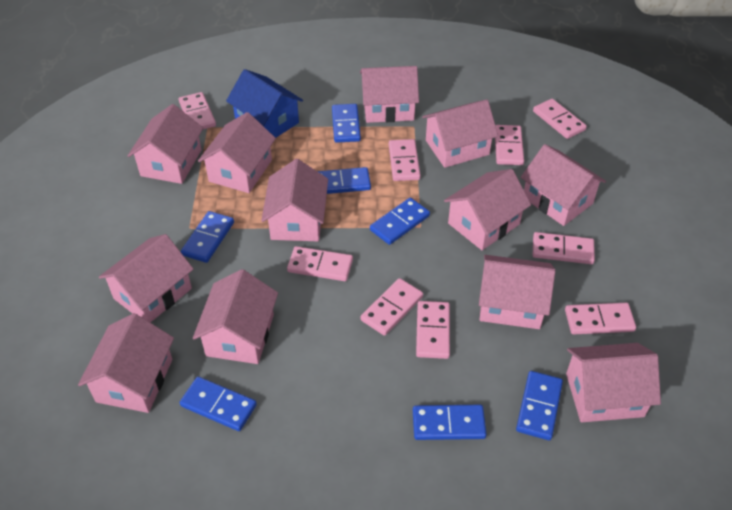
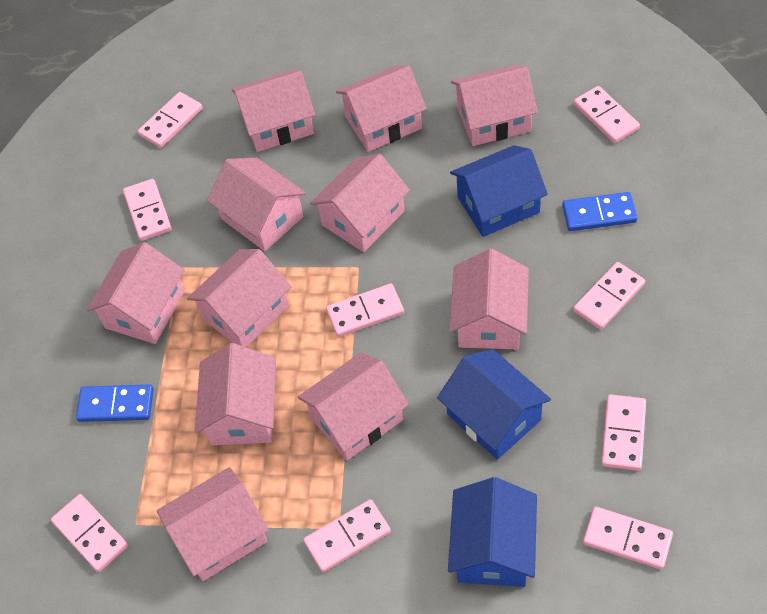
blue domino: 7 -> 2
blue house: 1 -> 3
pink house: 12 -> 11

